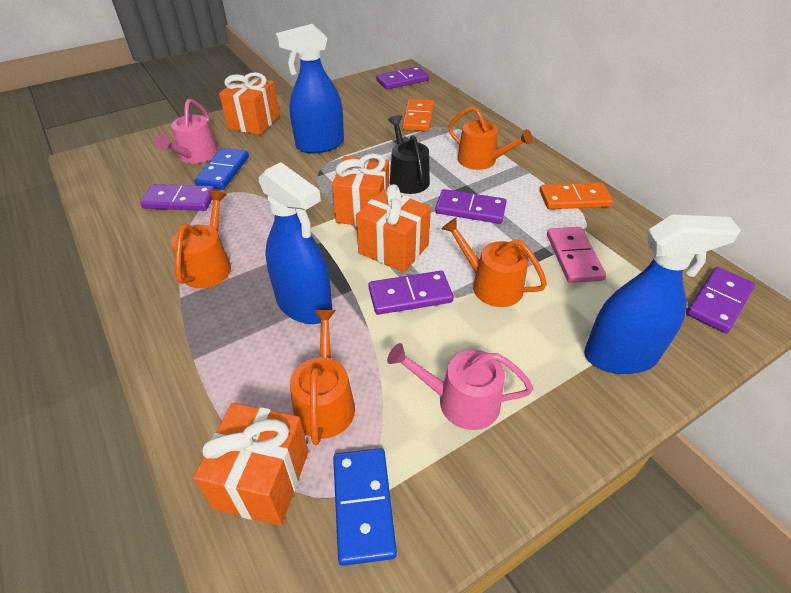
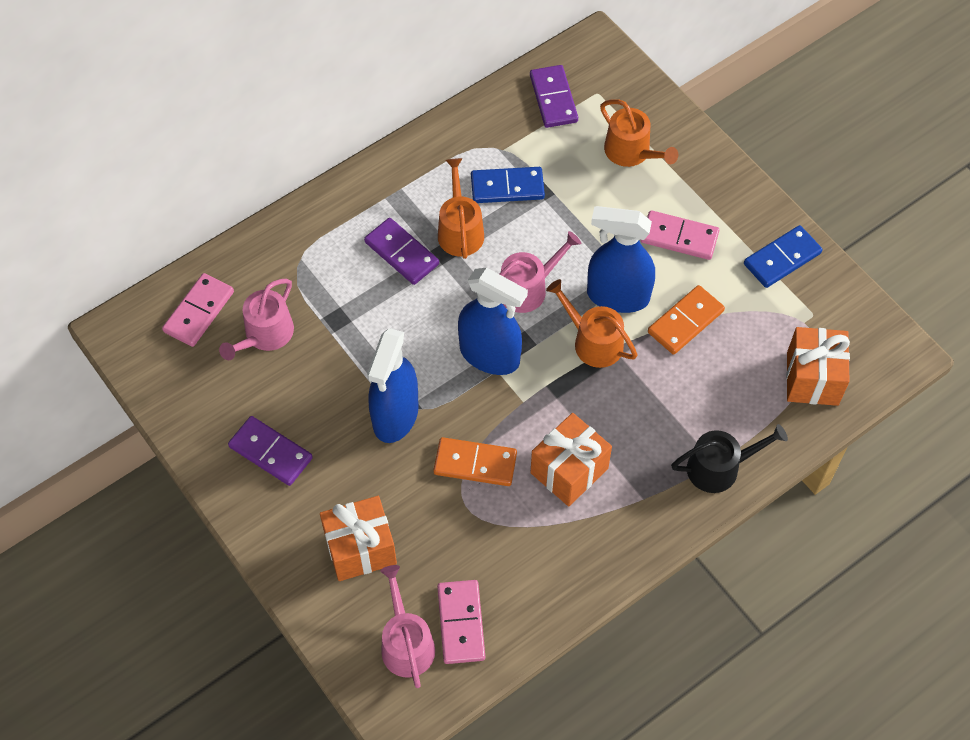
orange gift: 4 -> 3
orange watering can: 4 -> 3
pink domino: 1 -> 3
pink watering can: 2 -> 3
purple domino: 5 -> 3

